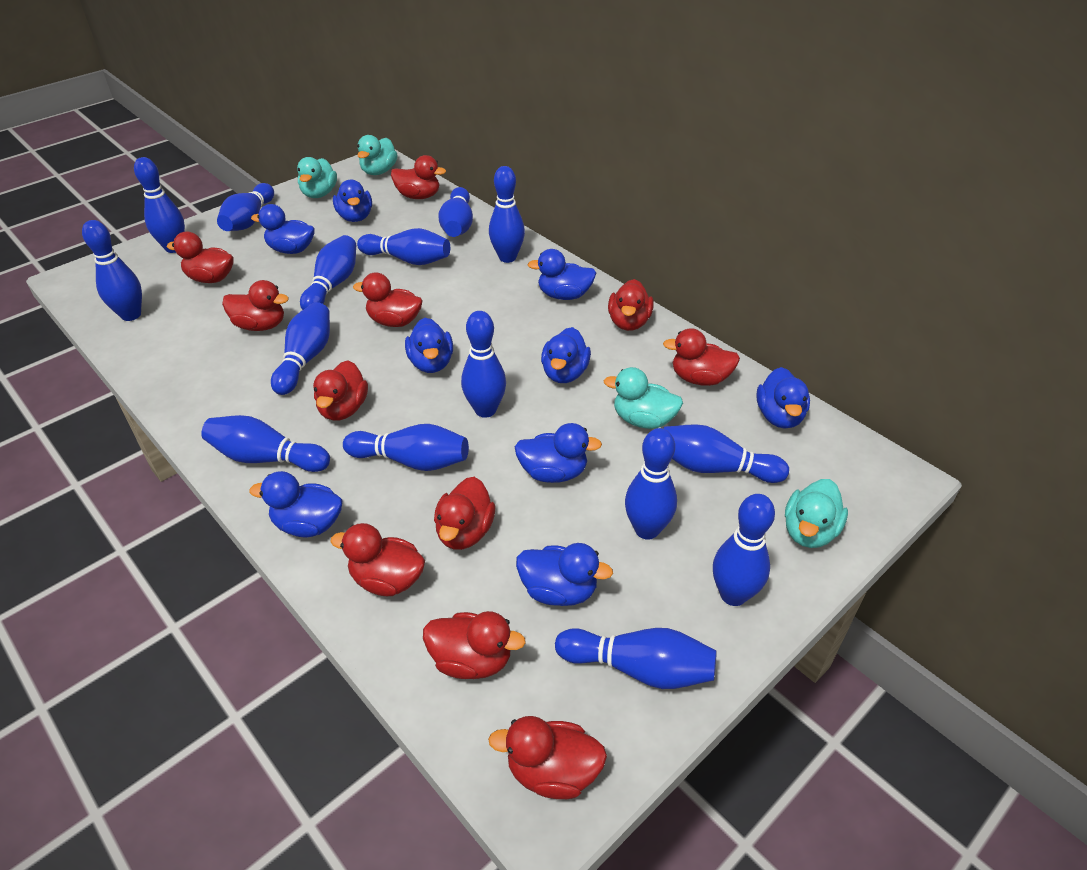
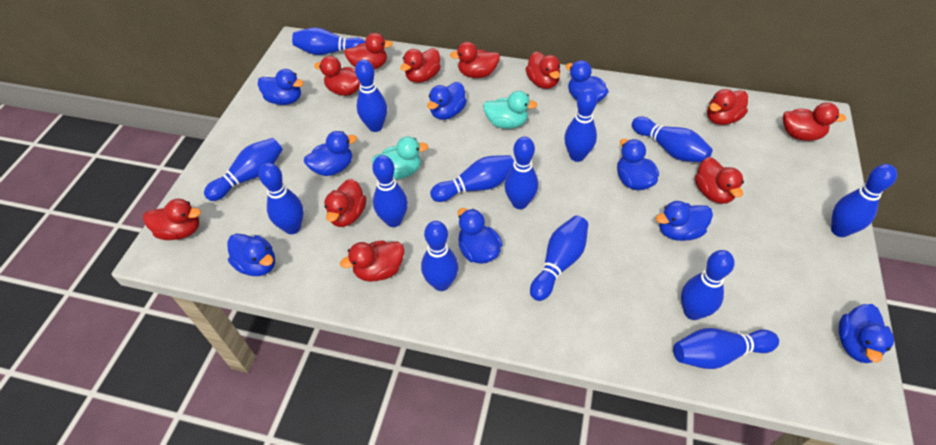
blue bowling pin: 15 -> 14
turquoise duck: 4 -> 2

